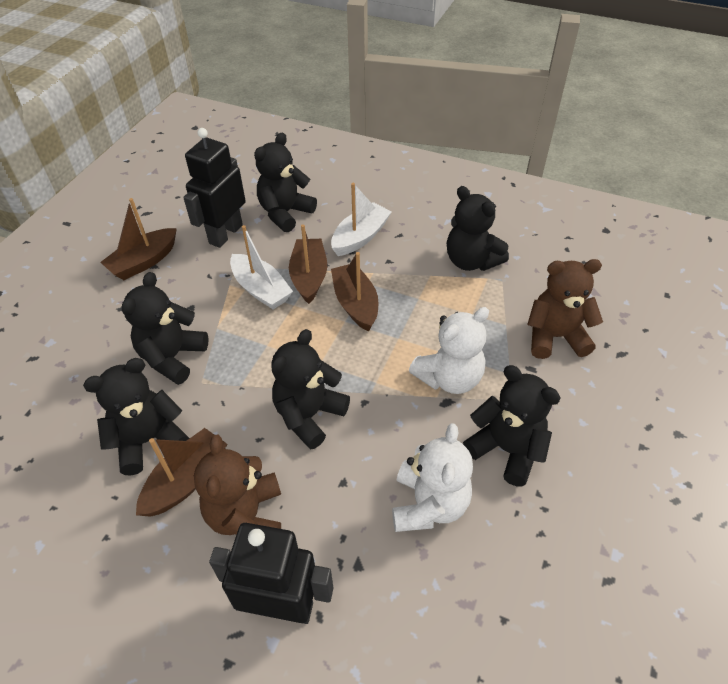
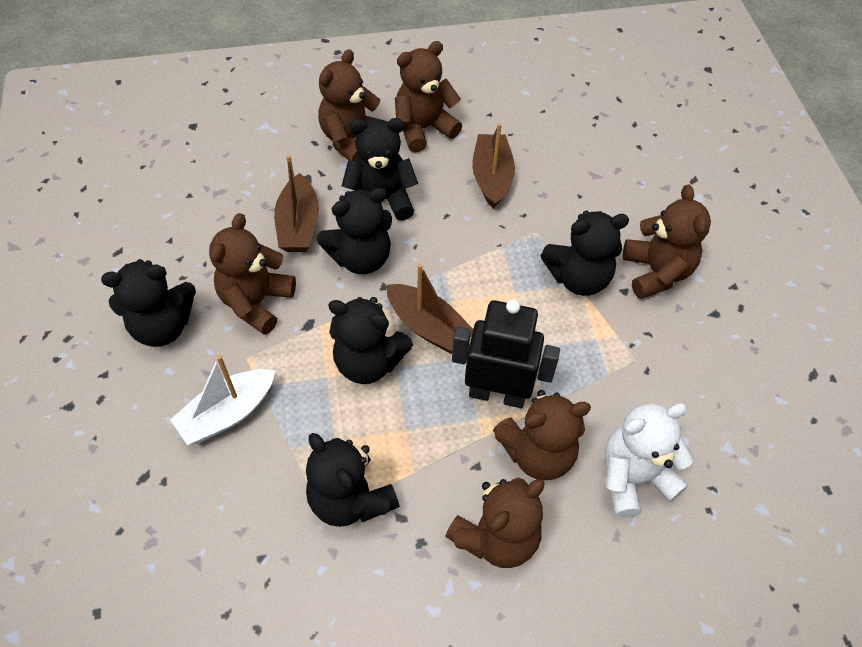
black robot: 2 -> 1
brown boat: 4 -> 3
brown teddy bear: 2 -> 6
white boat: 2 -> 1
white teddy bear: 2 -> 1

